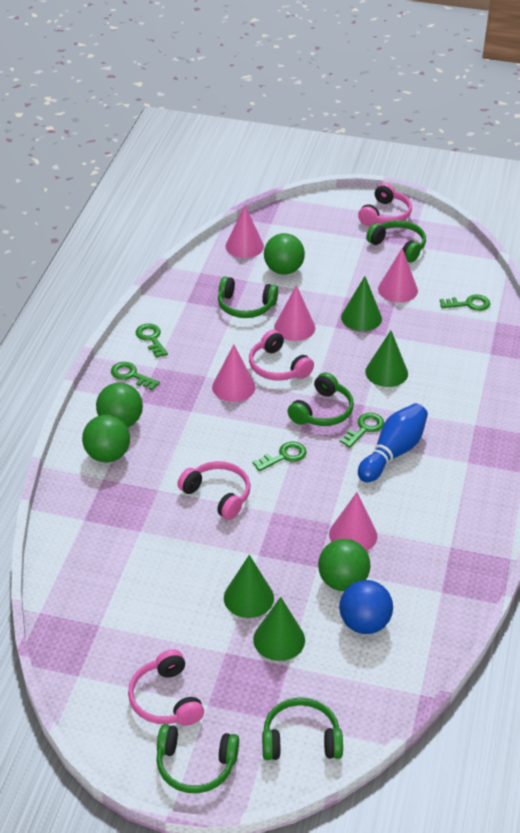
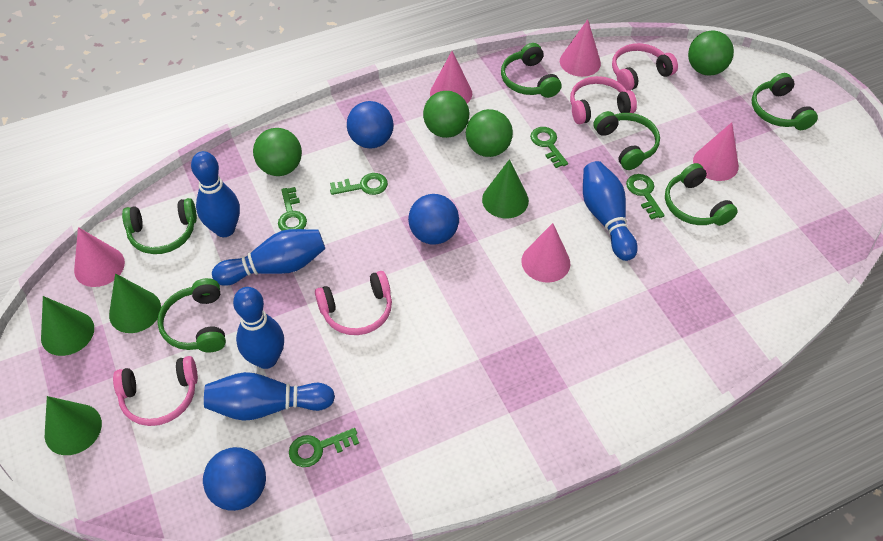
blue ball: 1 -> 3
blue bowling pin: 1 -> 5
green headphones: 5 -> 6

